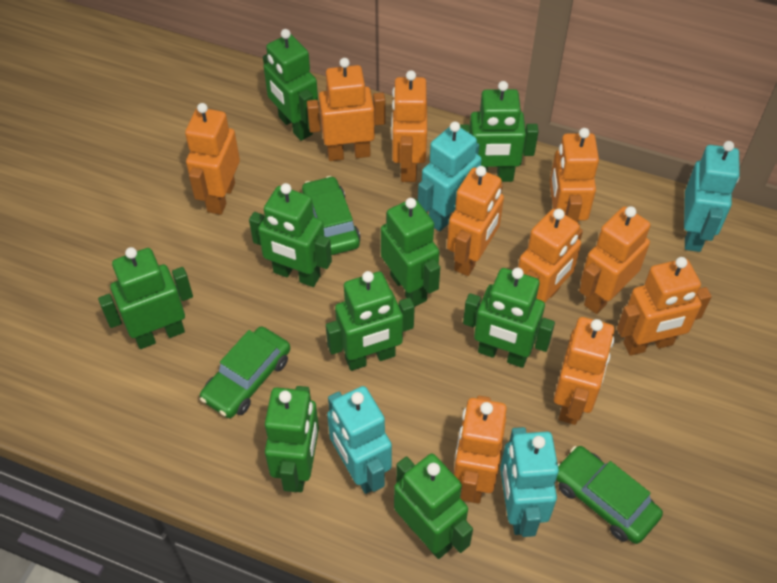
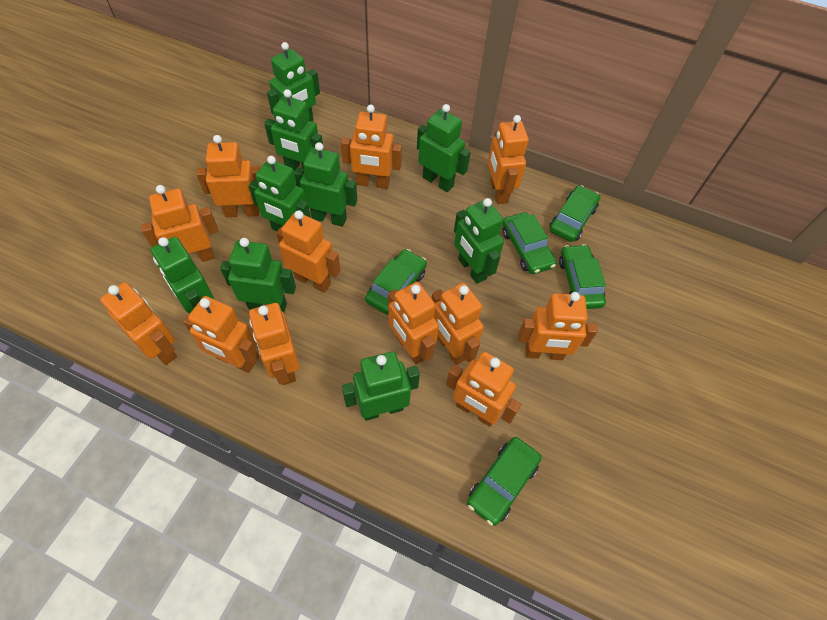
green car: 3 -> 5
orange robot: 10 -> 12
turquoise robot: 4 -> 0

